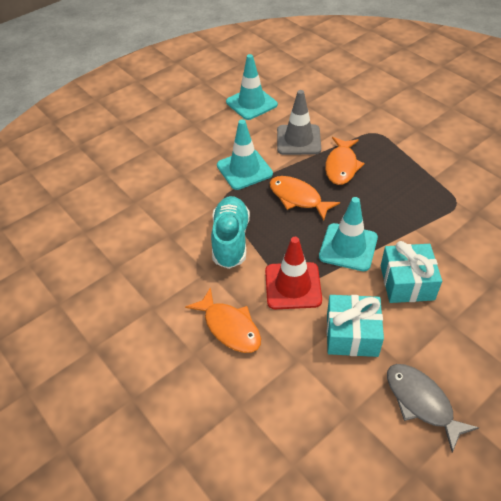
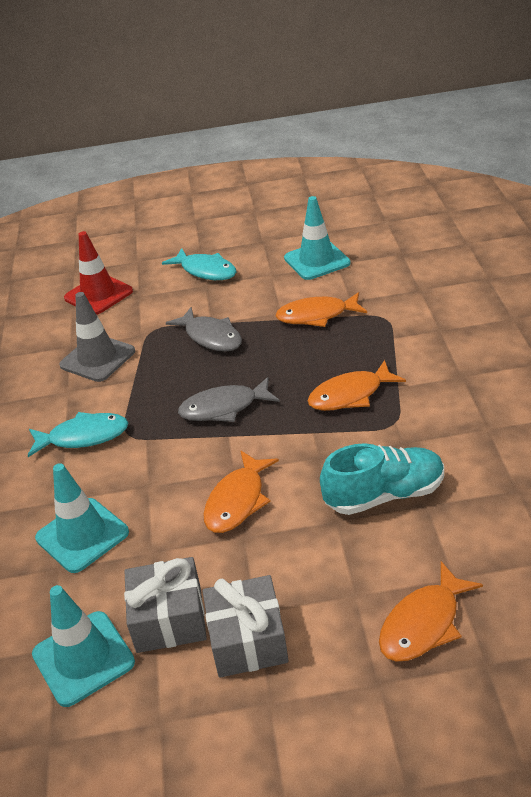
grey fish: 1 -> 2
grey gift: 0 -> 2
orange fish: 3 -> 4
turquoise fish: 0 -> 2
turquoise gift: 2 -> 0

